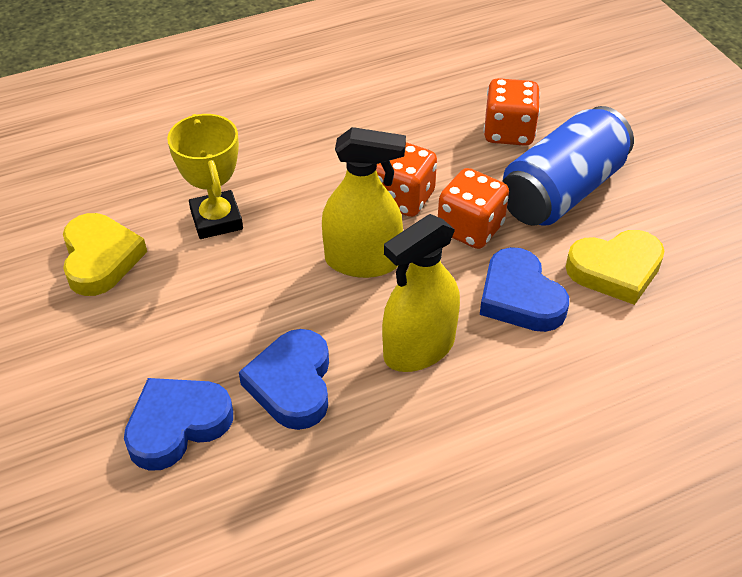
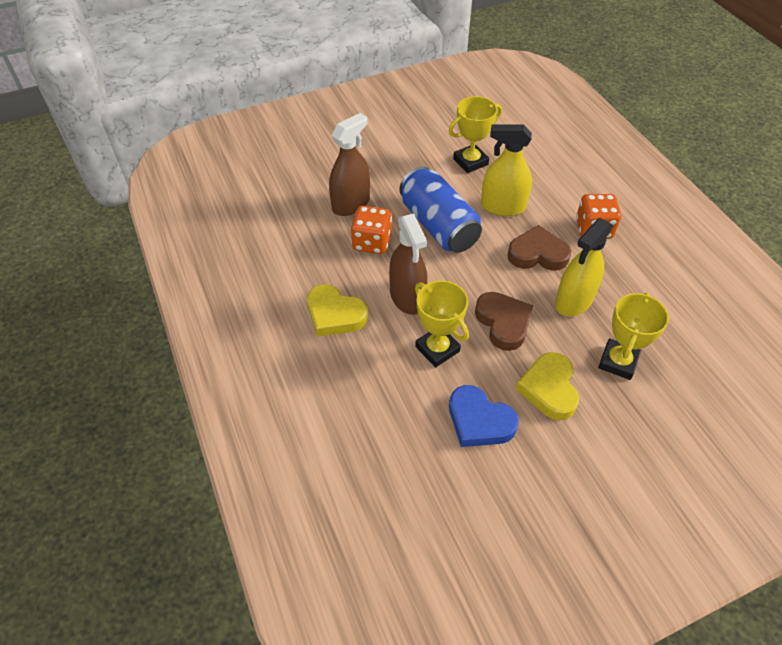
blue heart: 3 -> 1
brown heart: 0 -> 2
brown spray bottle: 0 -> 2
orange dice: 3 -> 2
yellow trophy: 1 -> 3

